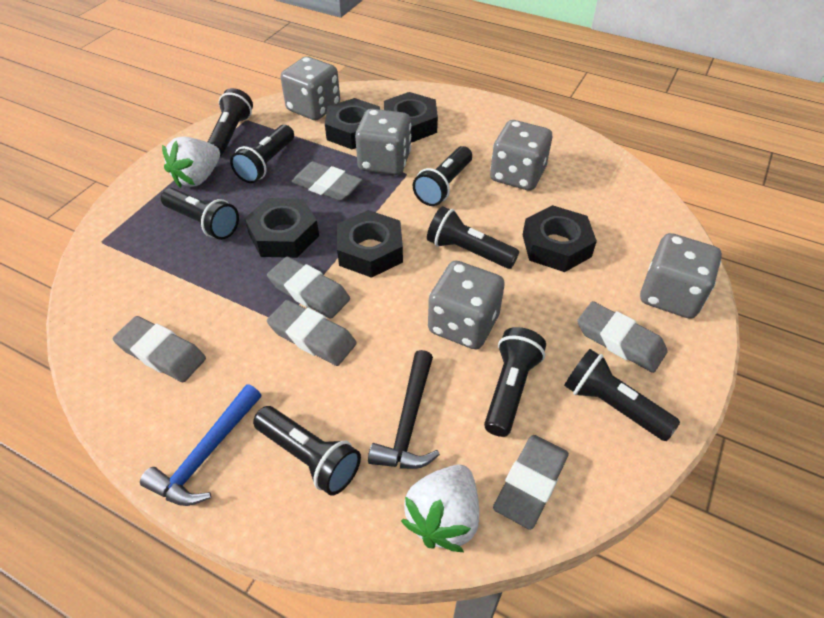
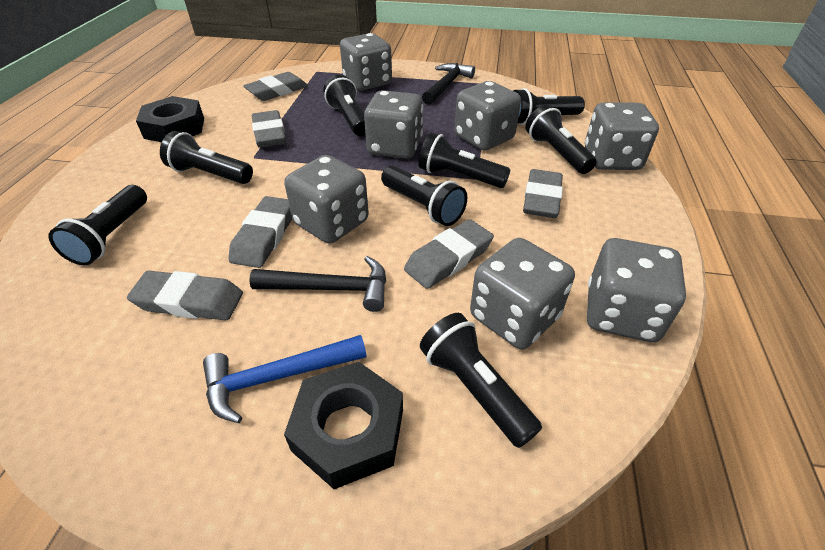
black hammer: 1 -> 2
black nut: 5 -> 2
grey dice: 5 -> 7
white strawberry: 2 -> 0

